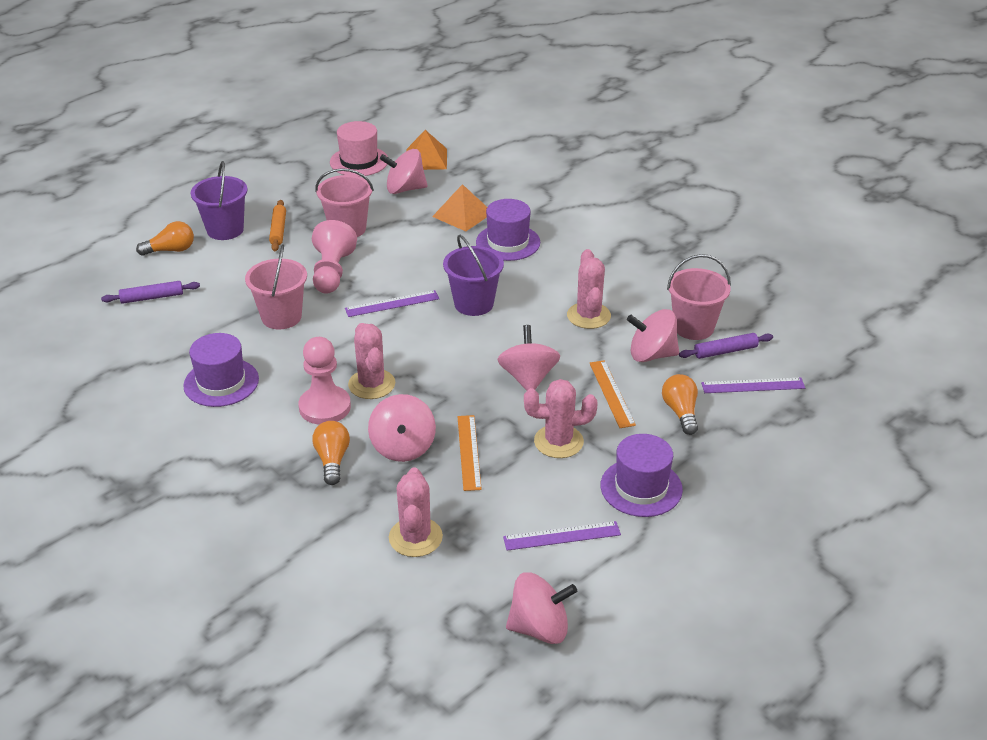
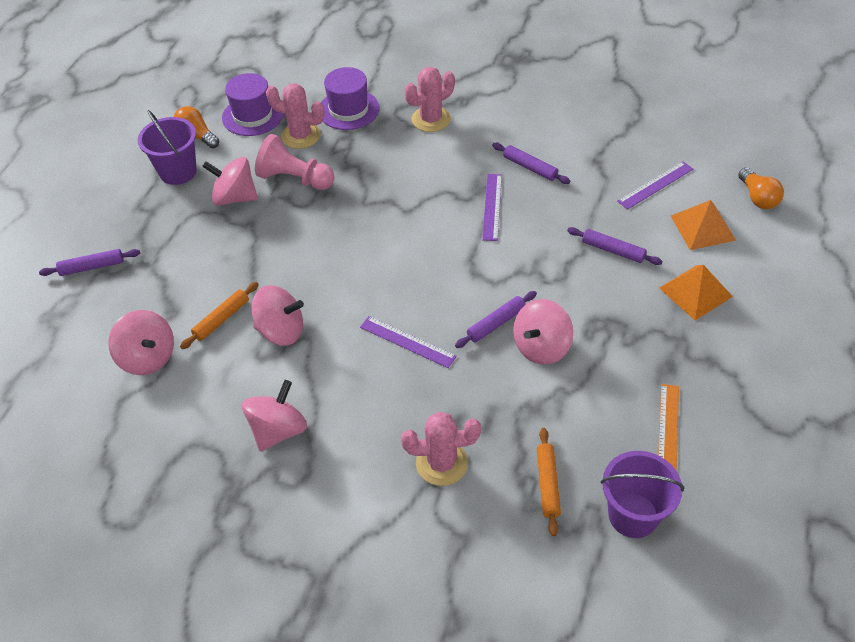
orange light bulb: 3 -> 2
orange rolling pin: 1 -> 2
orange ruler: 2 -> 1
pink bucket: 3 -> 0
pink cactus: 4 -> 3
pink hat: 1 -> 0
pink pawn: 2 -> 1
purple hat: 3 -> 2
purple rolling pin: 2 -> 4

